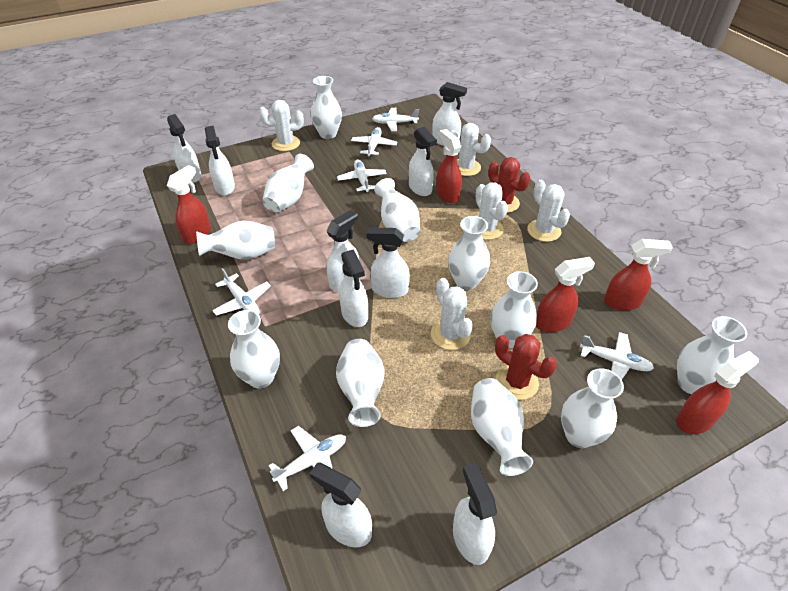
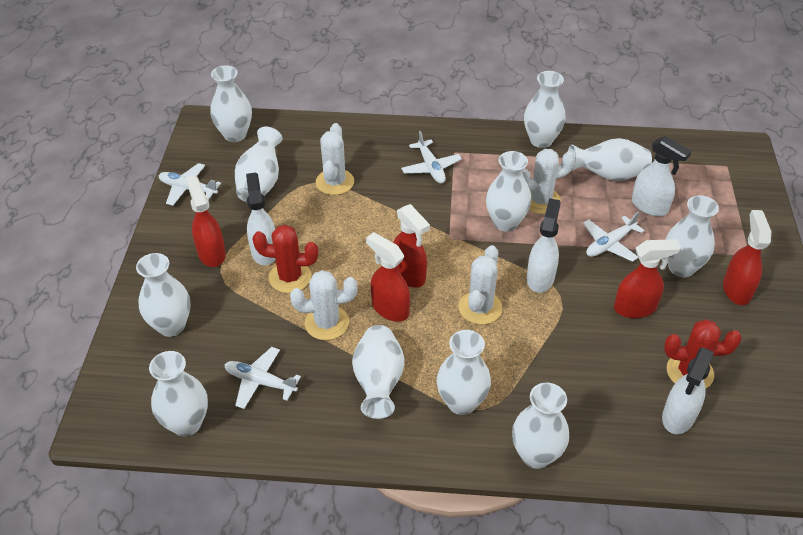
white cactus: 5 -> 4
white plane: 6 -> 4
white spray bottle: 9 -> 4

